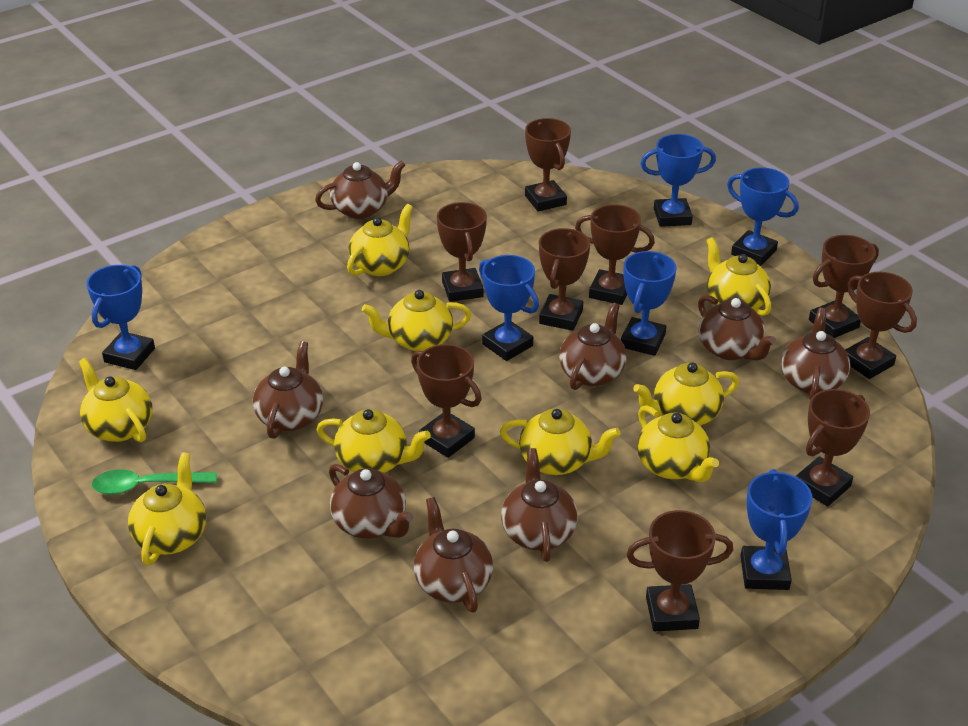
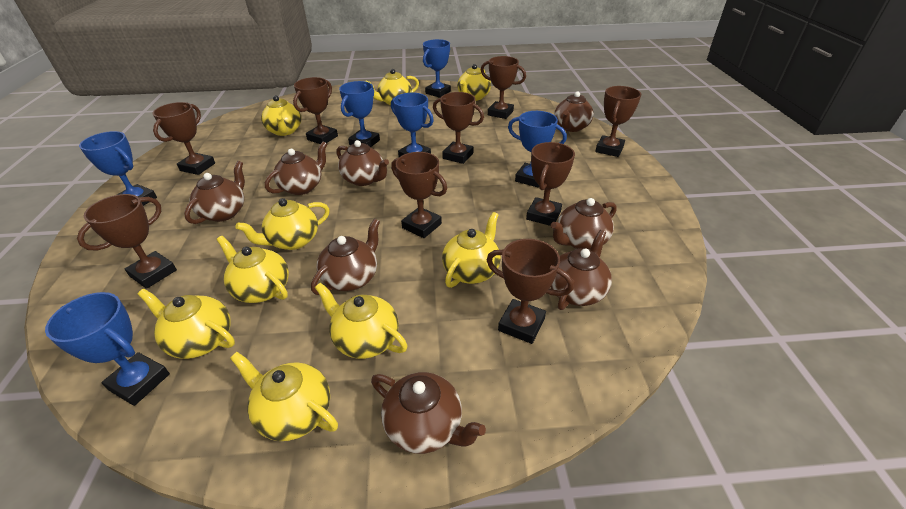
green spoon: 1 -> 0

